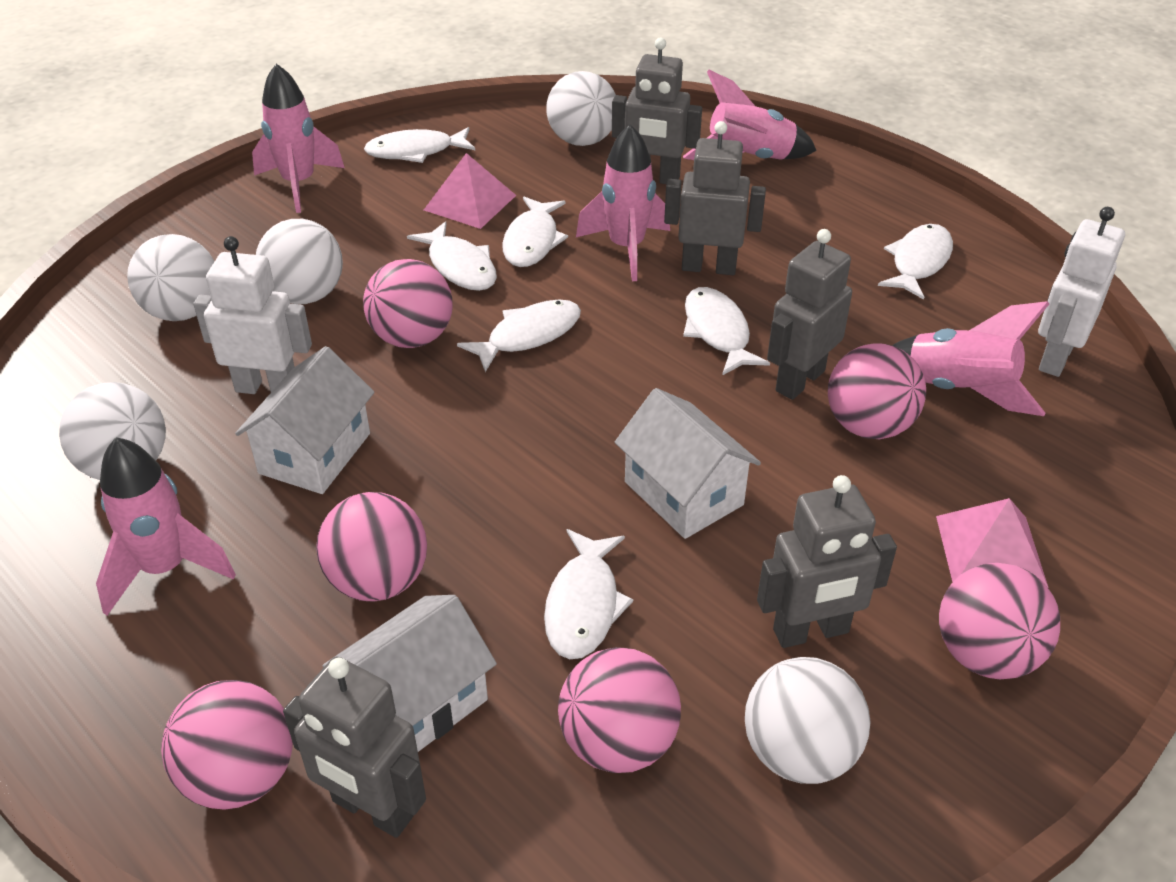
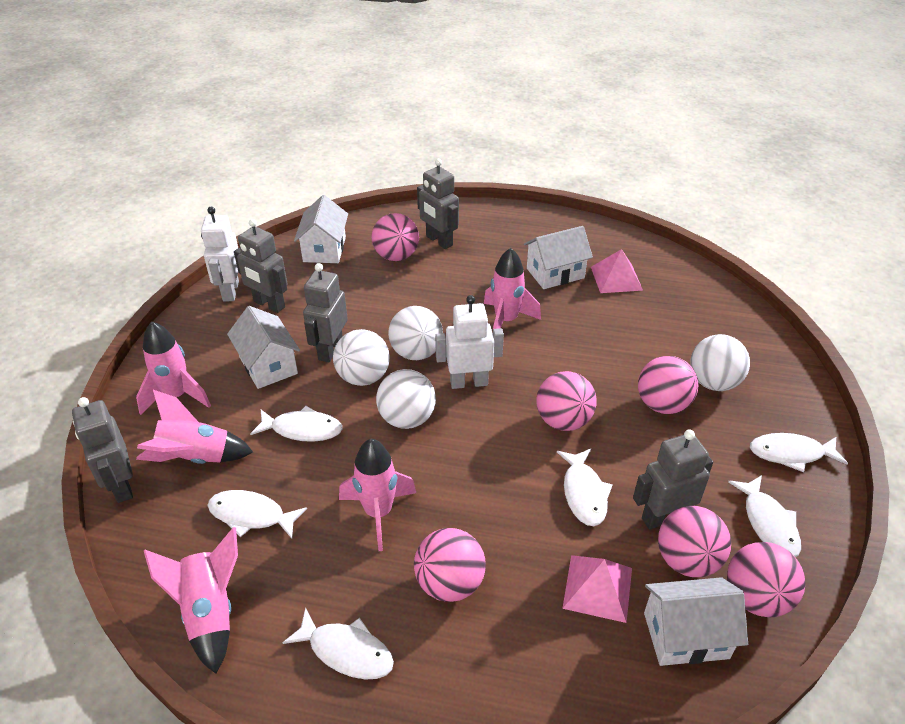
white ball: 5 -> 4
white fish: 7 -> 6
white house: 3 -> 4

